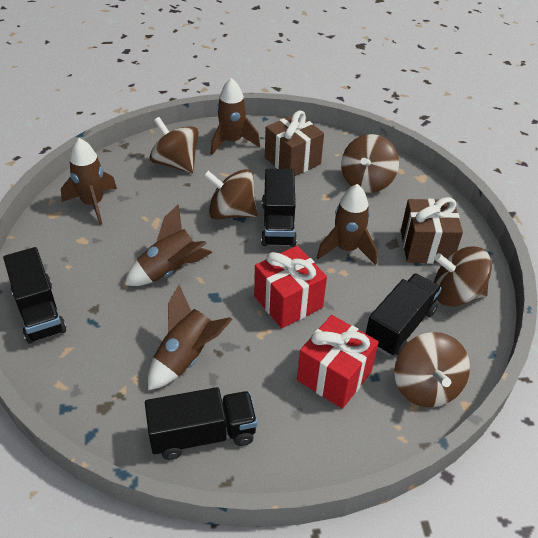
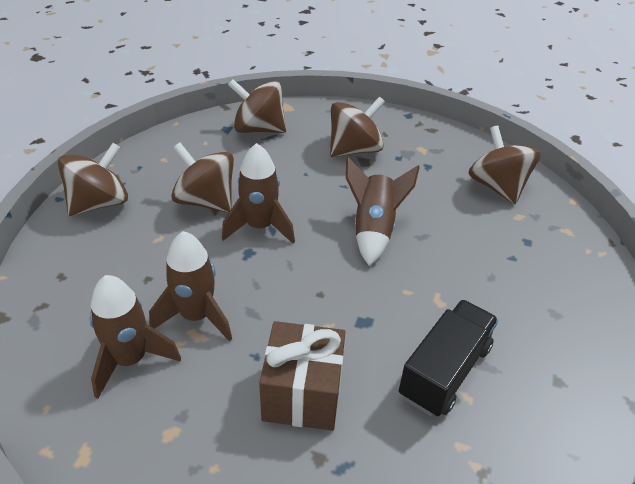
black truck: 4 -> 1
brown gift: 2 -> 1
brown rocket: 5 -> 4
red gift: 2 -> 0

